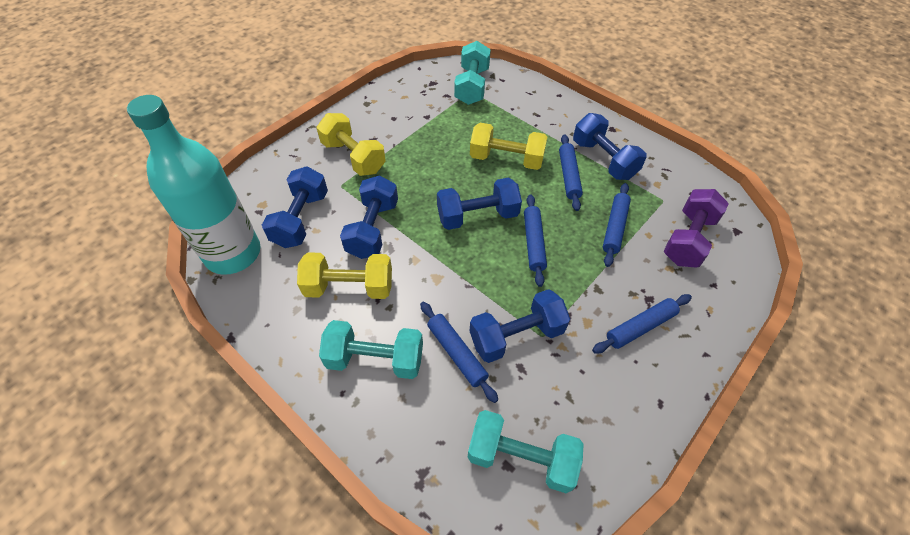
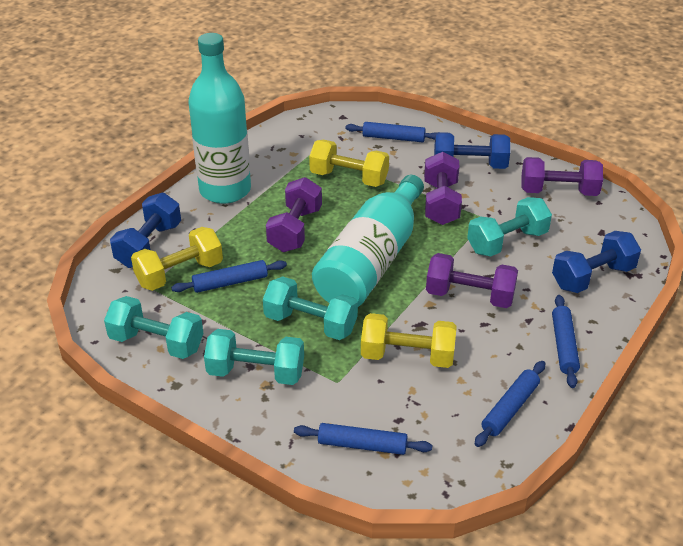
blue dumbbell: 5 -> 3
purple dumbbell: 1 -> 4
turquoise bottle: 1 -> 2
turquoise dumbbell: 3 -> 4

